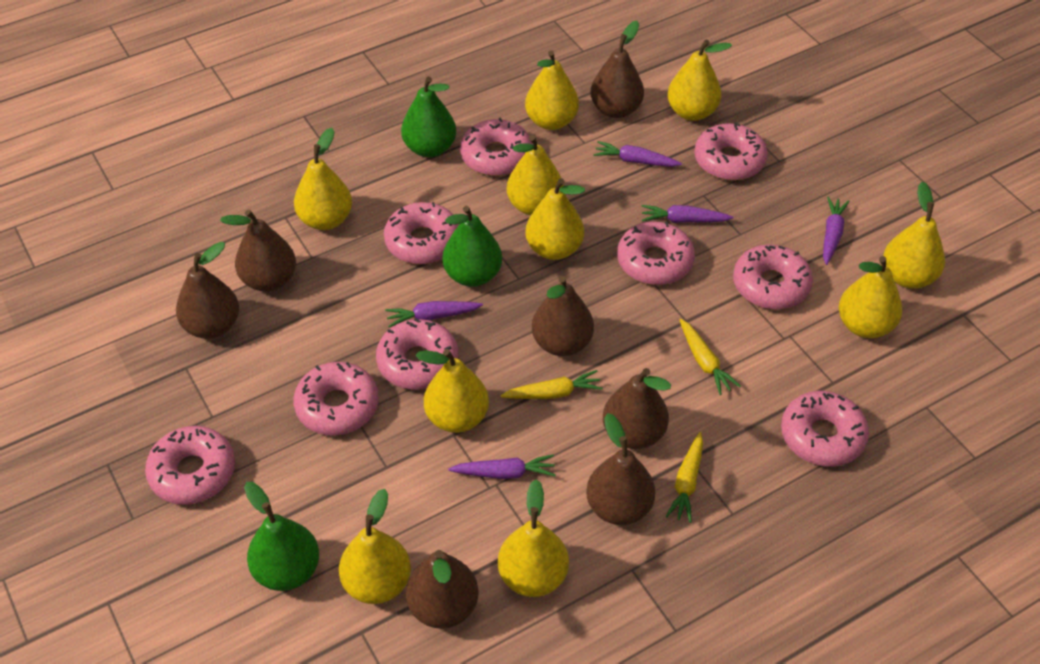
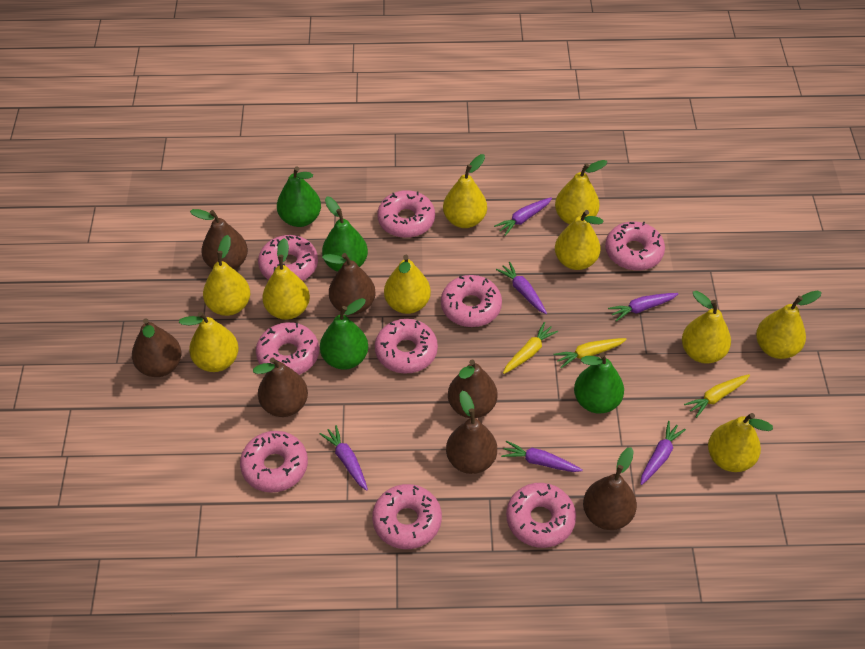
green pear: 3 -> 4
purple carrot: 5 -> 6

